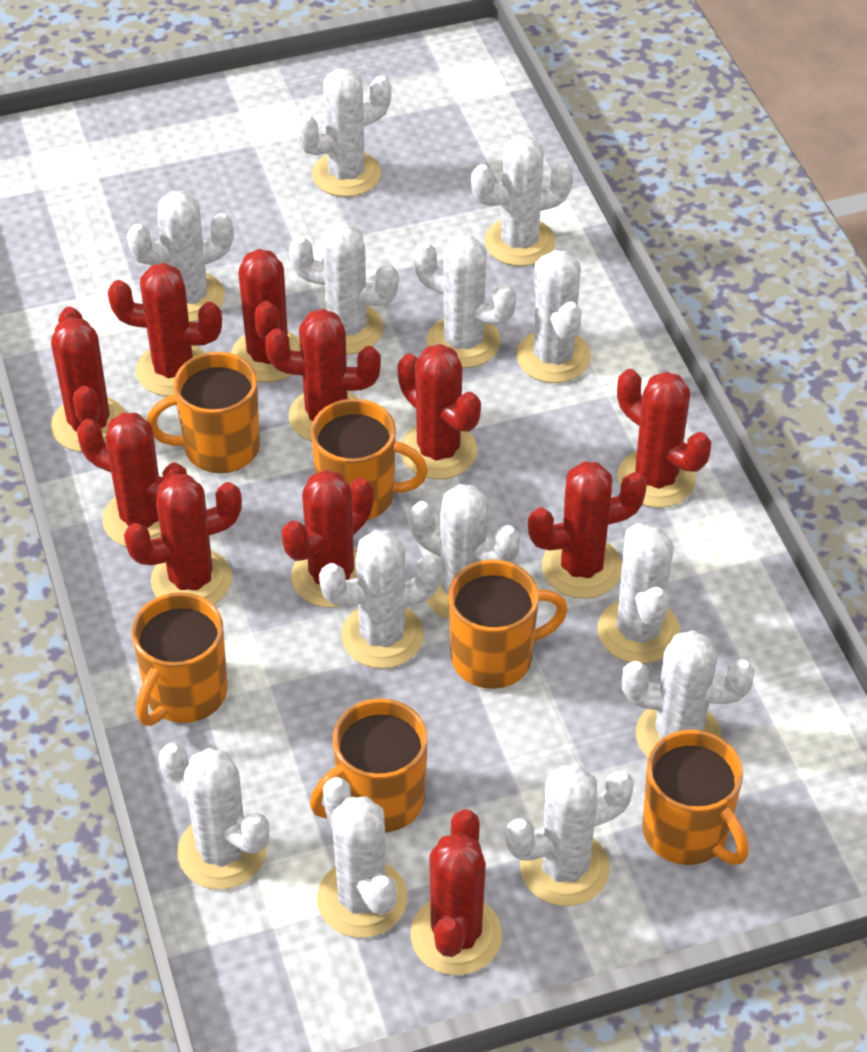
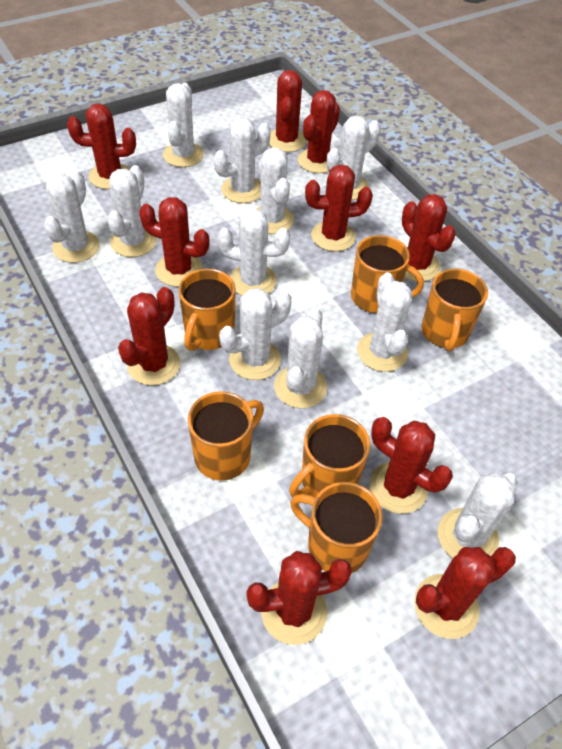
red cactus: 11 -> 10
white cactus: 13 -> 11

